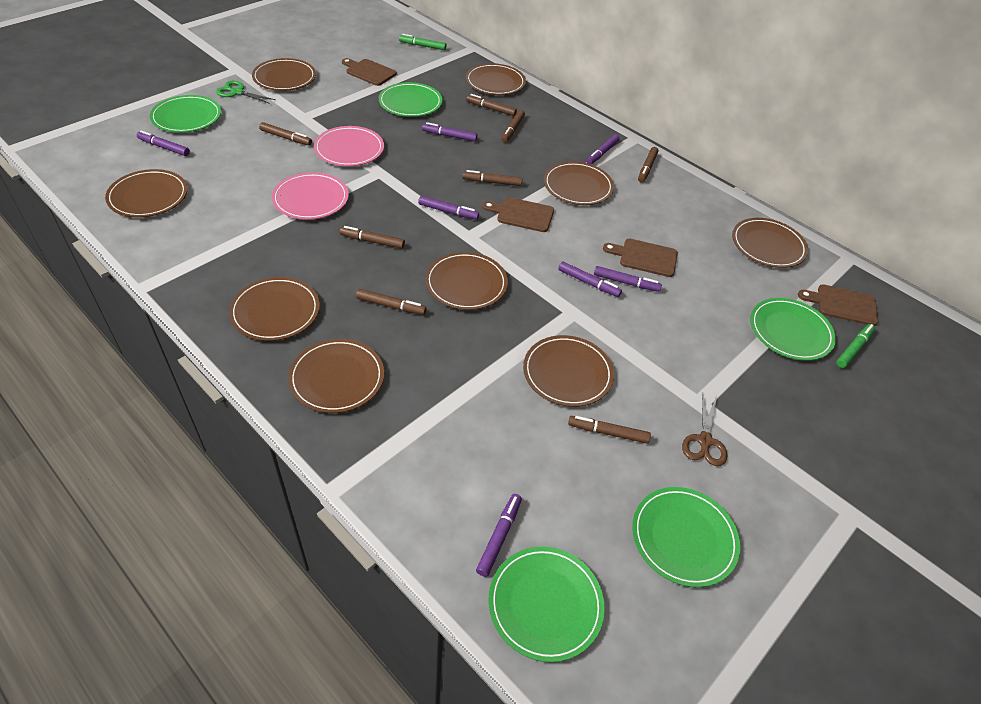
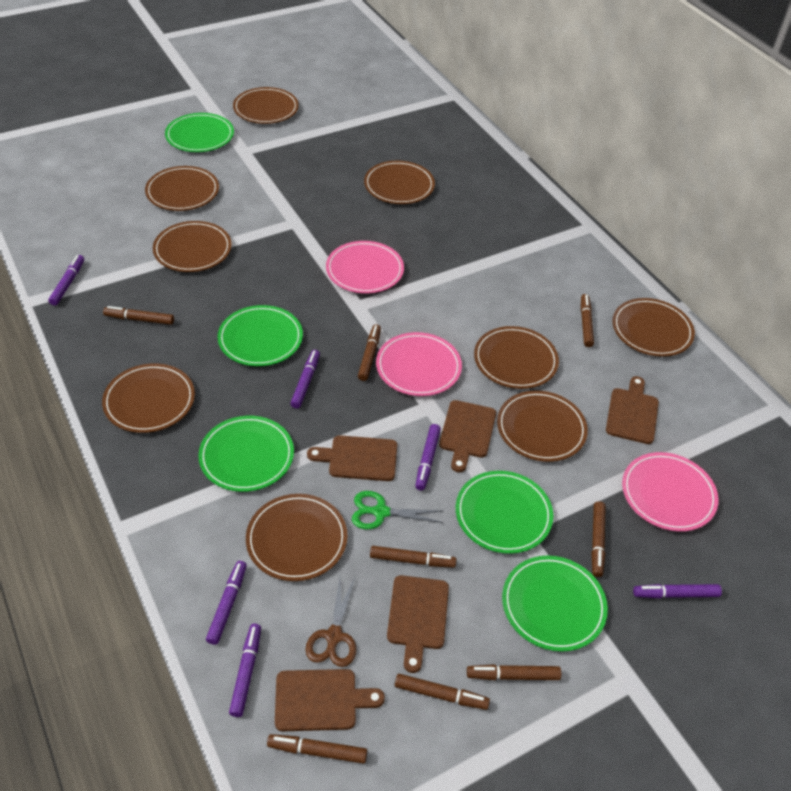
brown cutting board: 4 -> 5
green marker: 2 -> 0
pink plate: 2 -> 3
purple marker: 7 -> 6

